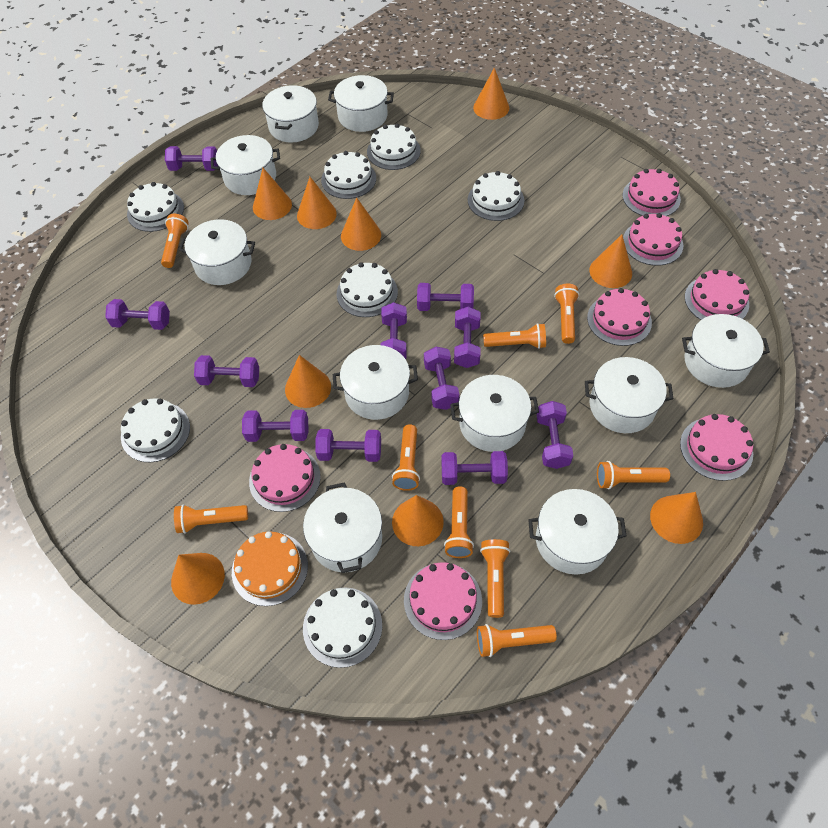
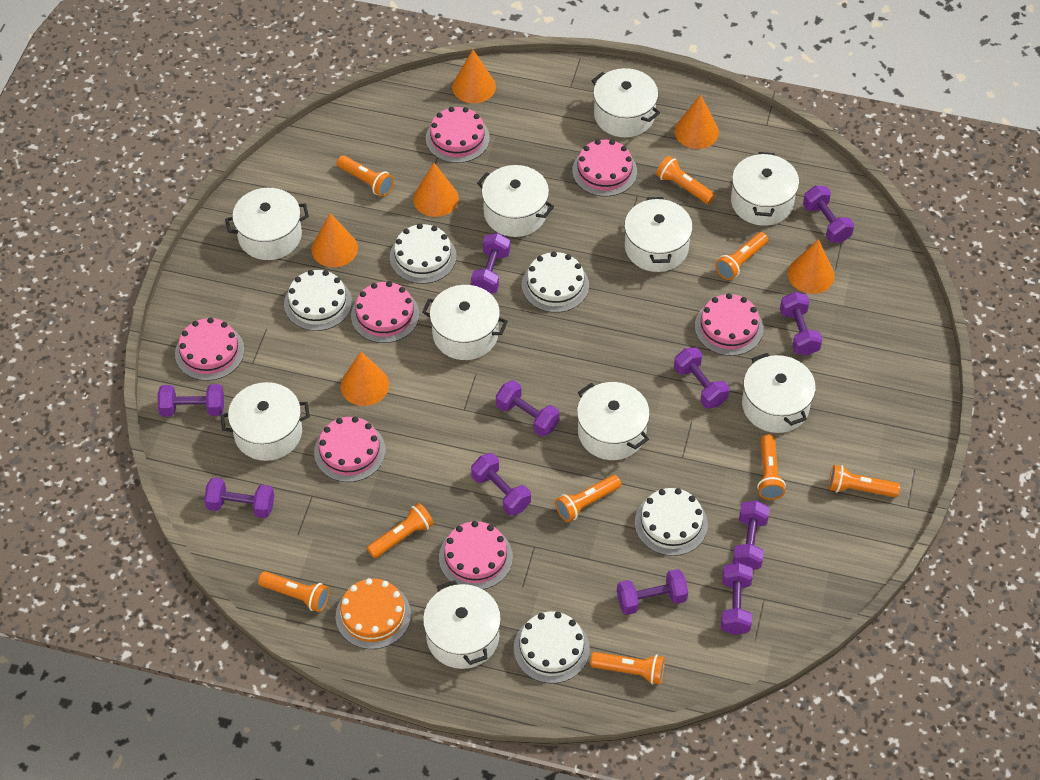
orange cone: 9 -> 6
white cake: 7 -> 5

